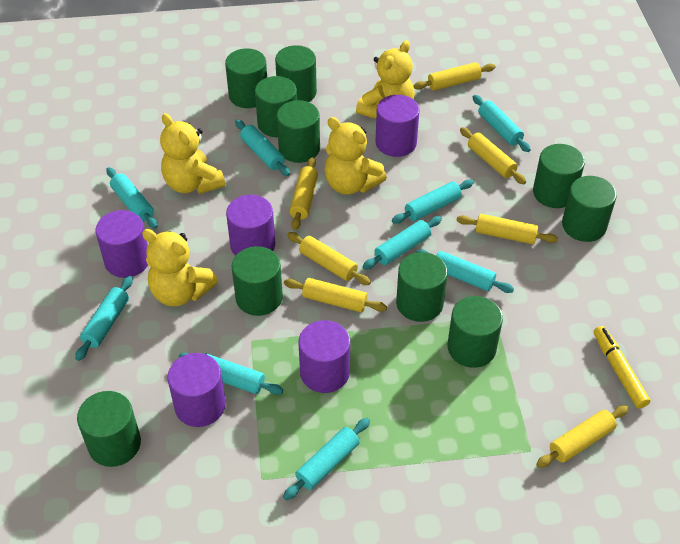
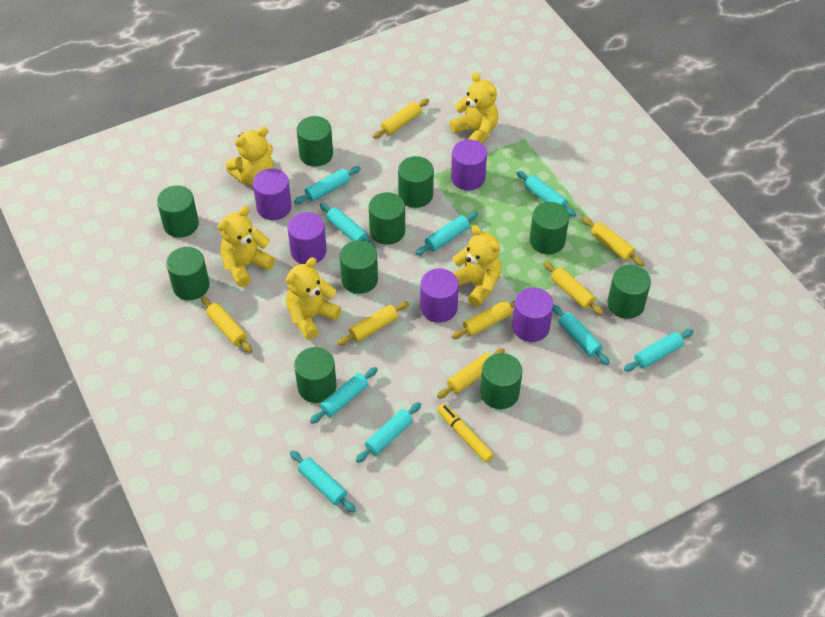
yellow teddy bear: 4 -> 5

